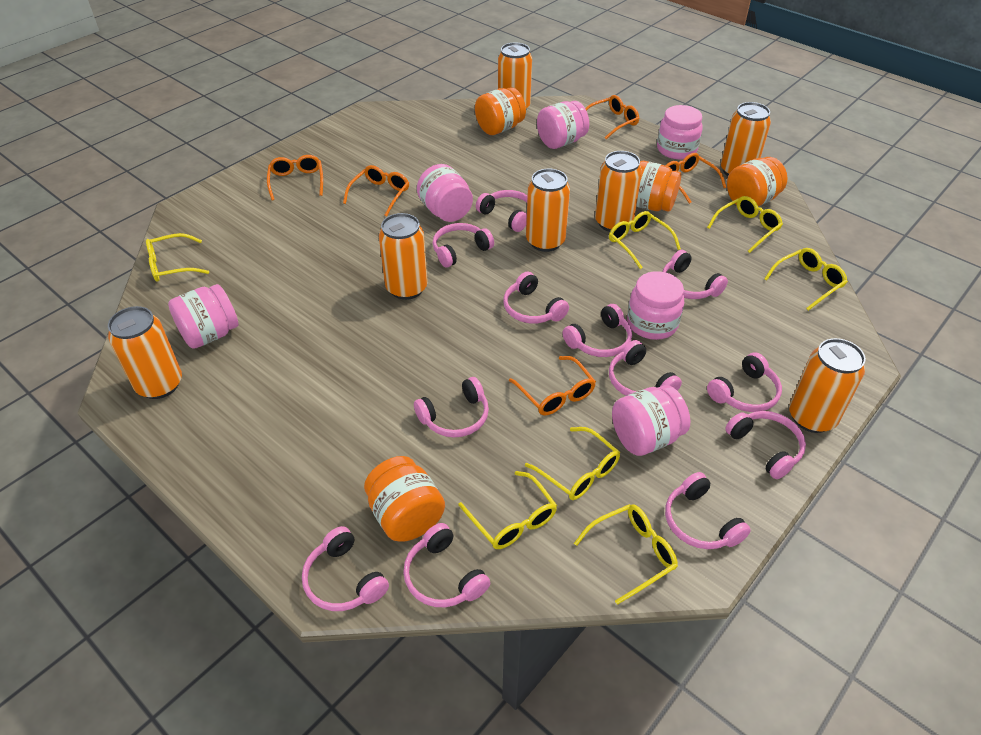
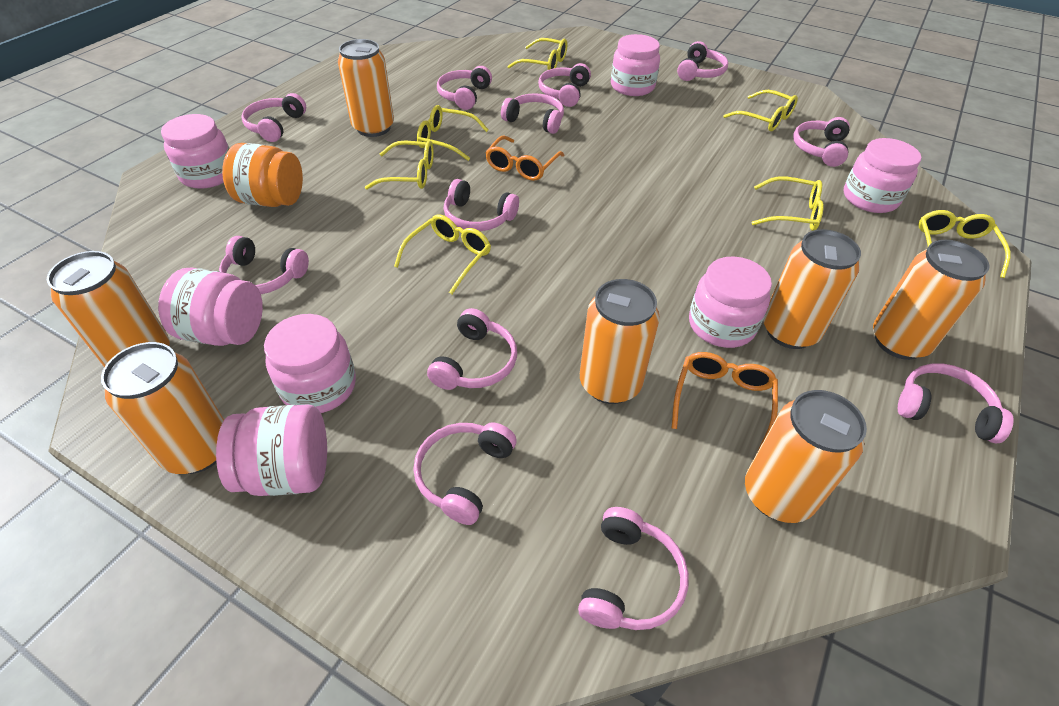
orange glasses: 5 -> 2
orange jar: 4 -> 1
pink jar: 6 -> 7

